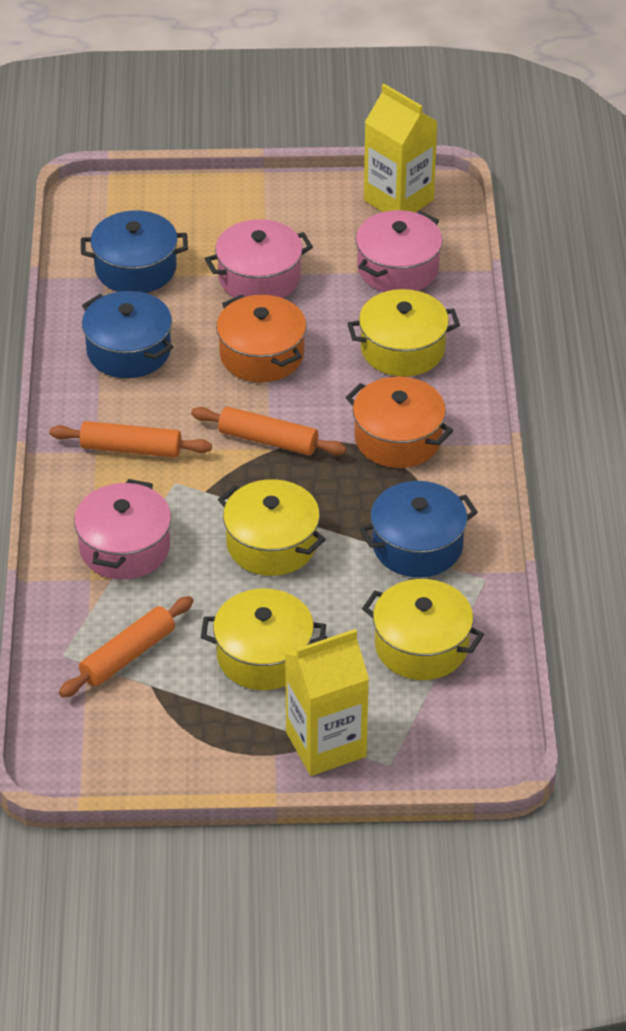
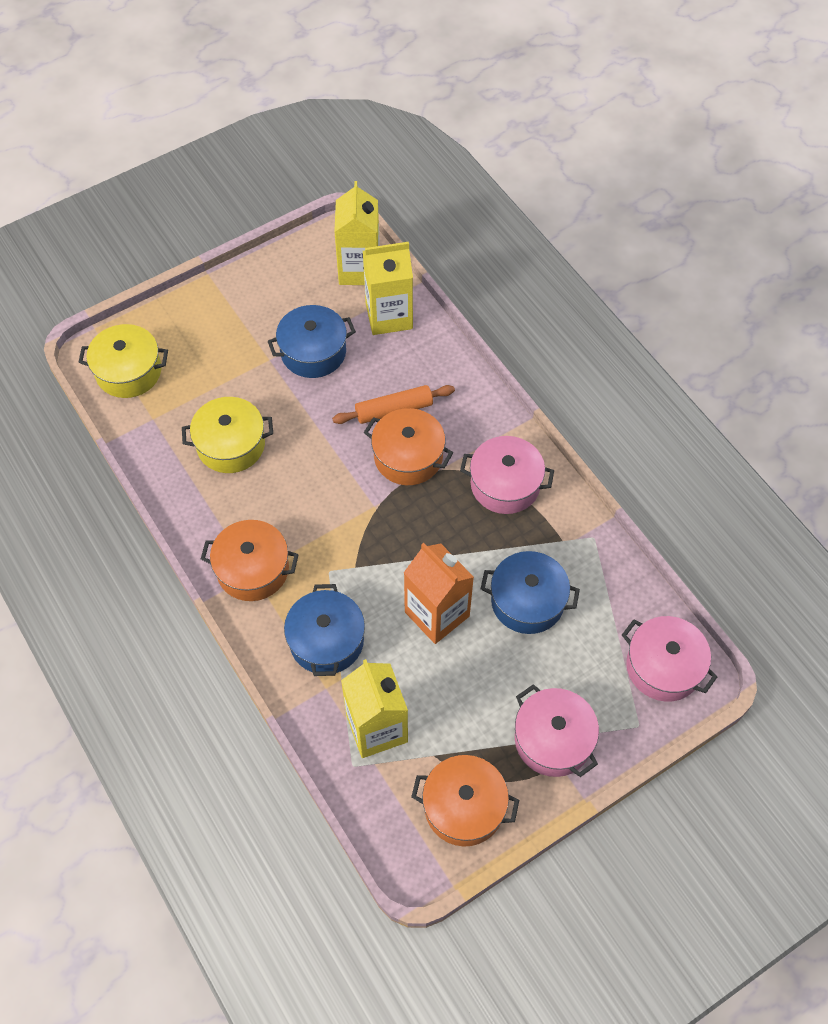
orange carton: 0 -> 1
orange pot: 2 -> 3
orange rolling pin: 3 -> 1
yellow carton: 2 -> 3
yellow pot: 4 -> 2

